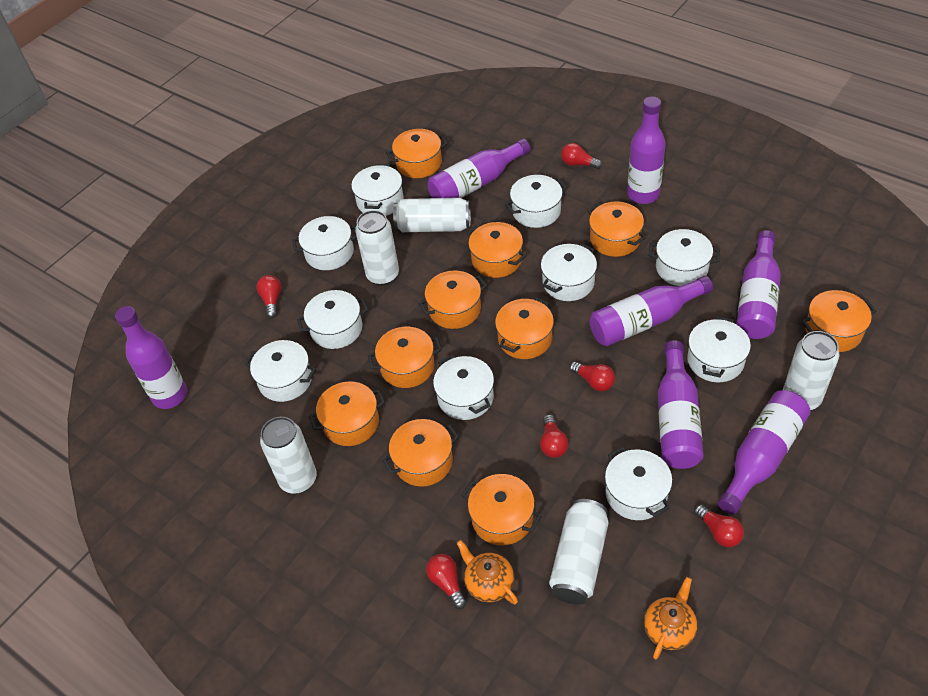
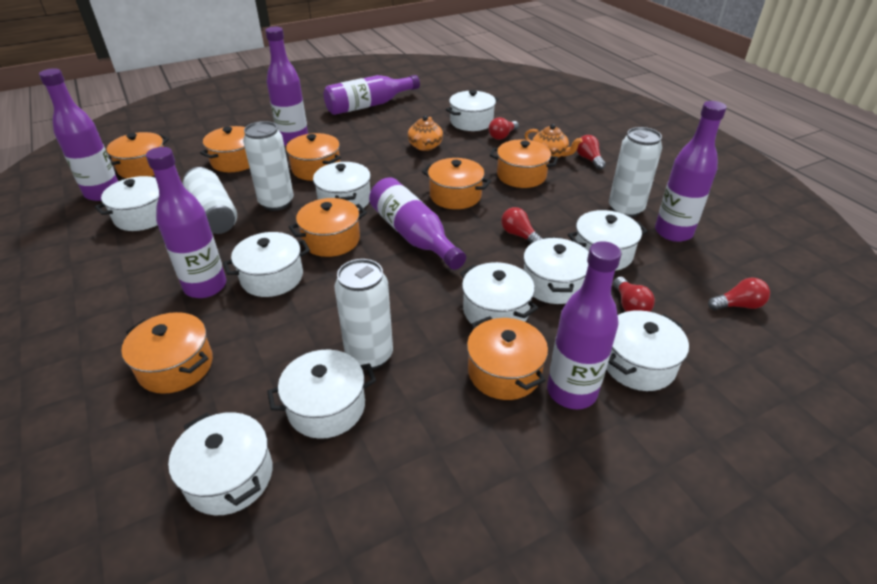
orange pot: 10 -> 8
red light bulb: 6 -> 5
white can: 5 -> 4

